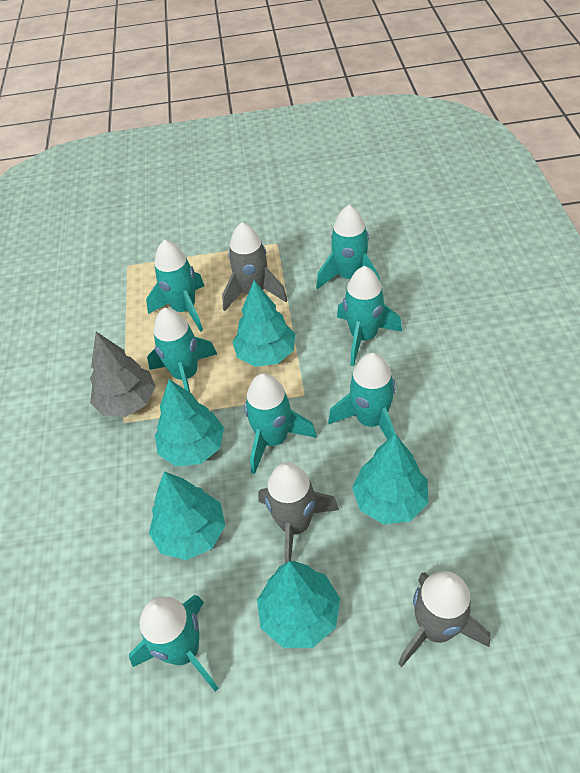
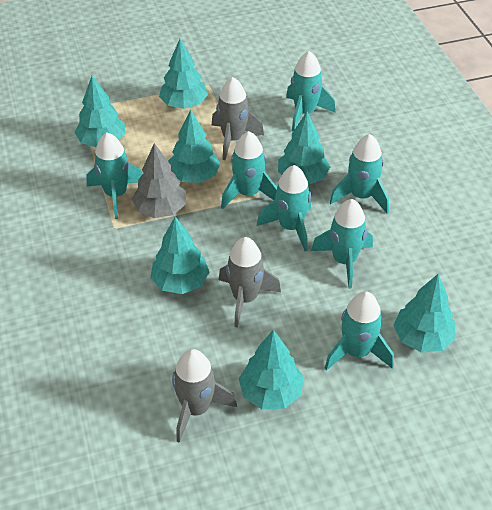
turquoise tree: 5 -> 7

